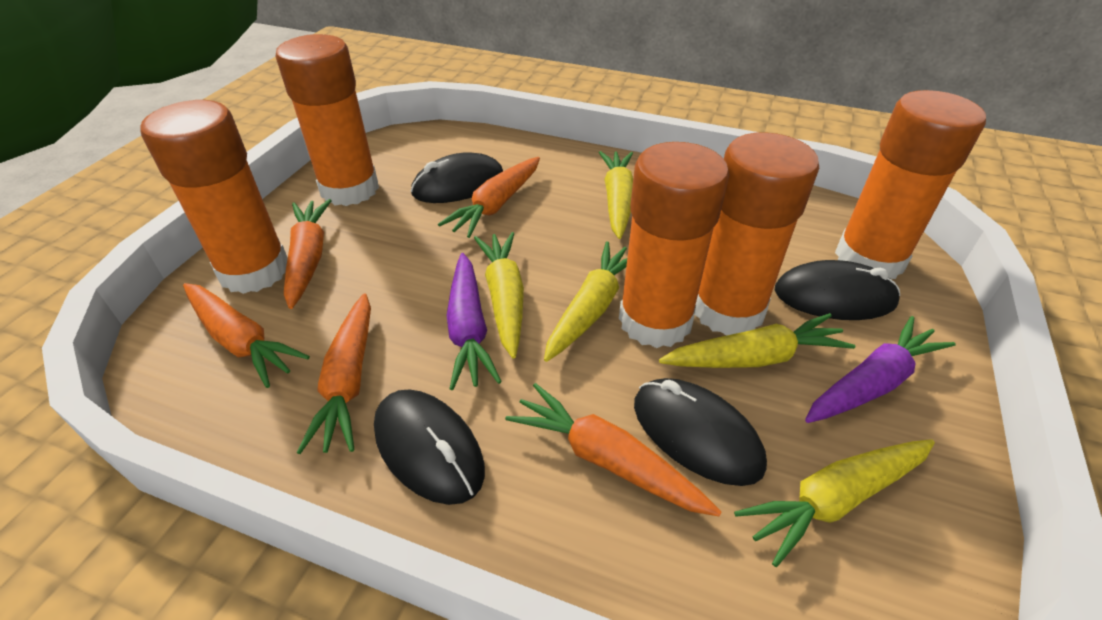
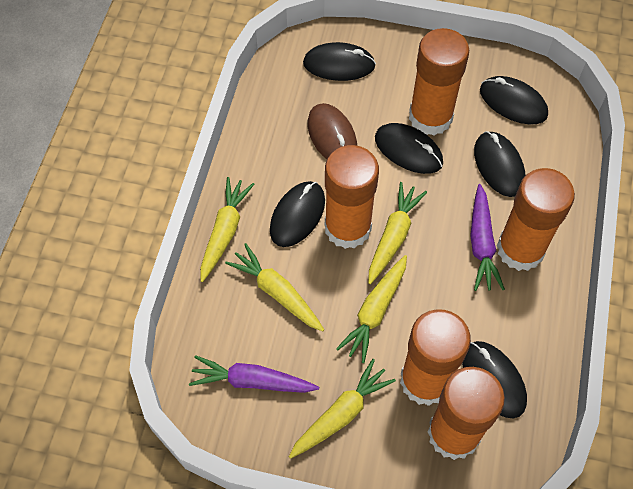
black mouse: 4 -> 6
brown mouse: 0 -> 1
orange carrot: 5 -> 0

